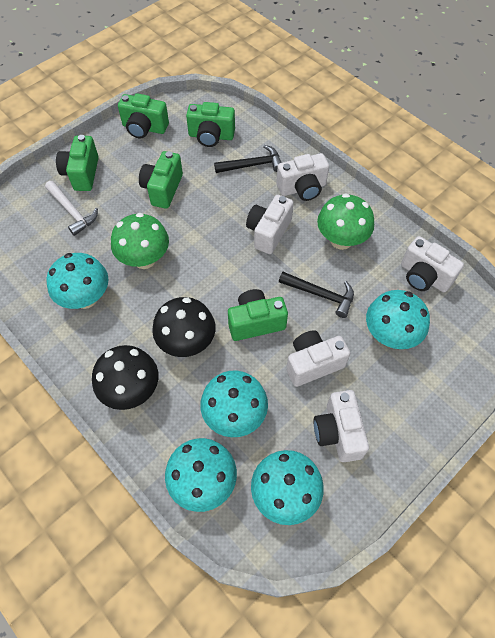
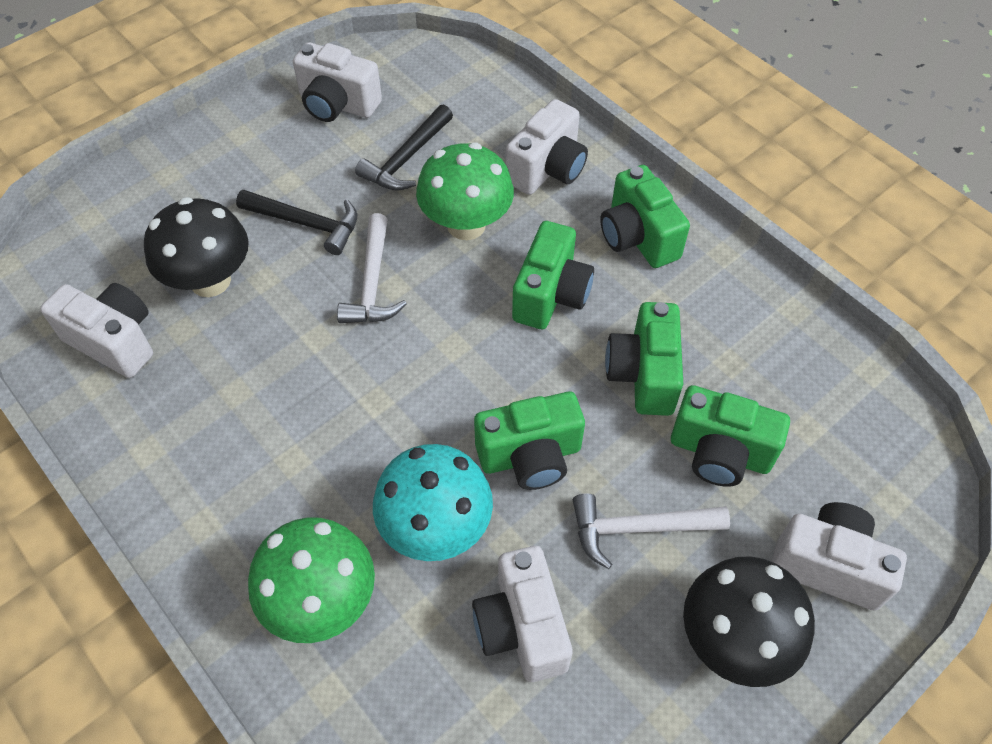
turquoise mushroom: 5 -> 1
white hammer: 1 -> 2

